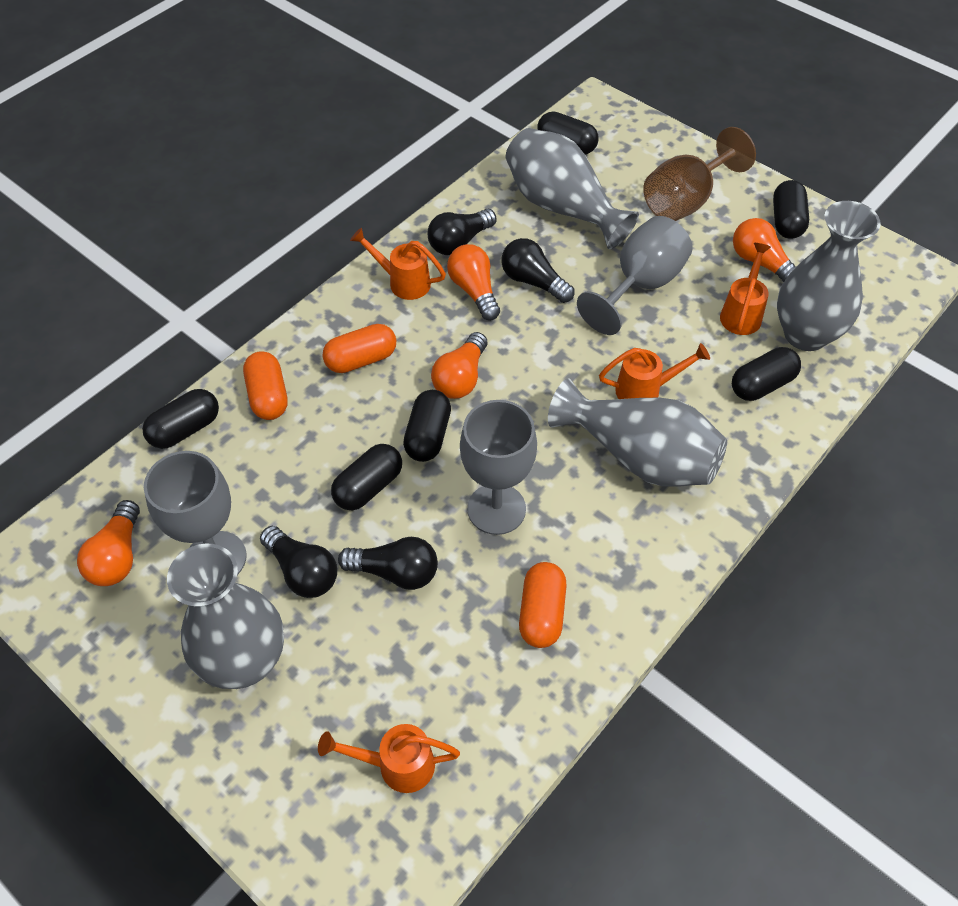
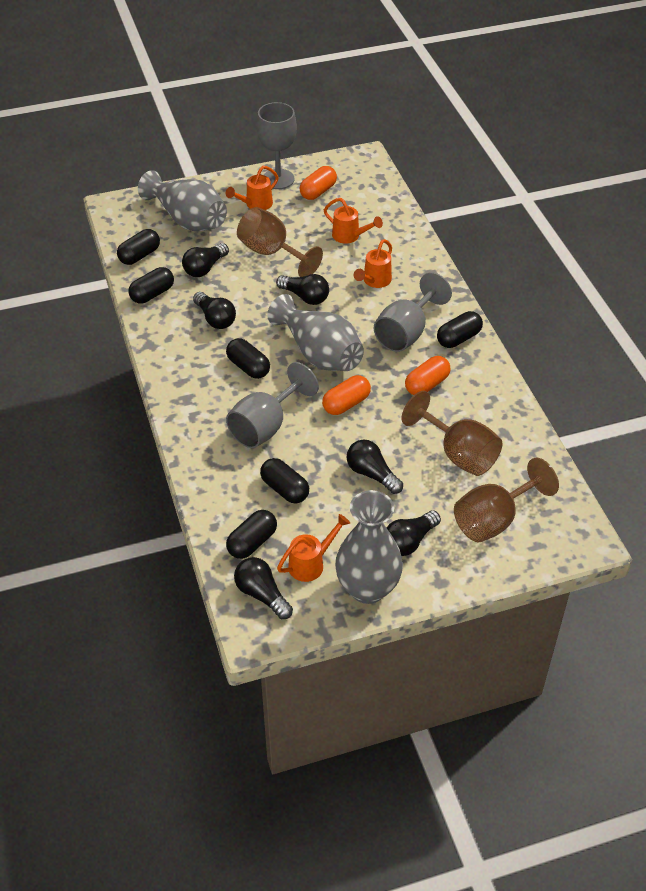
black light bulb: 4 -> 6
brown goblet: 1 -> 3
grey vase: 4 -> 3
orange light bulb: 4 -> 0

